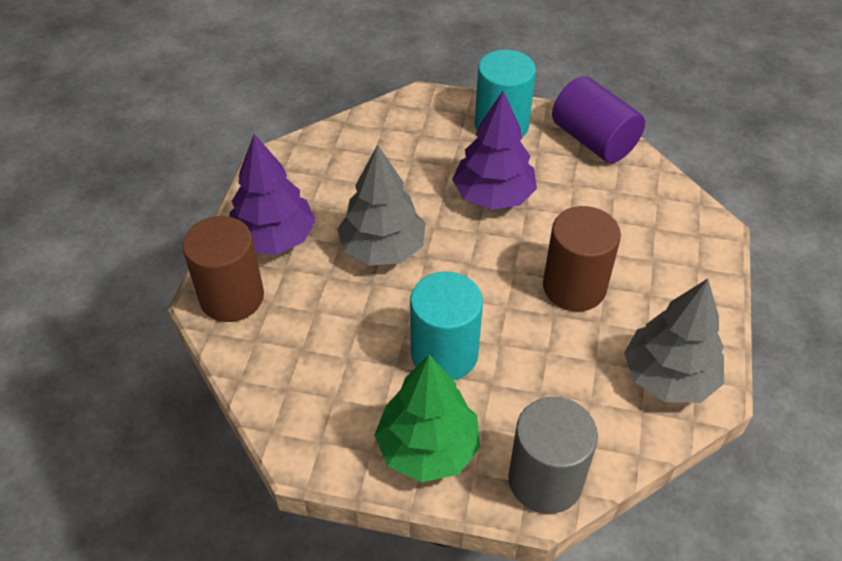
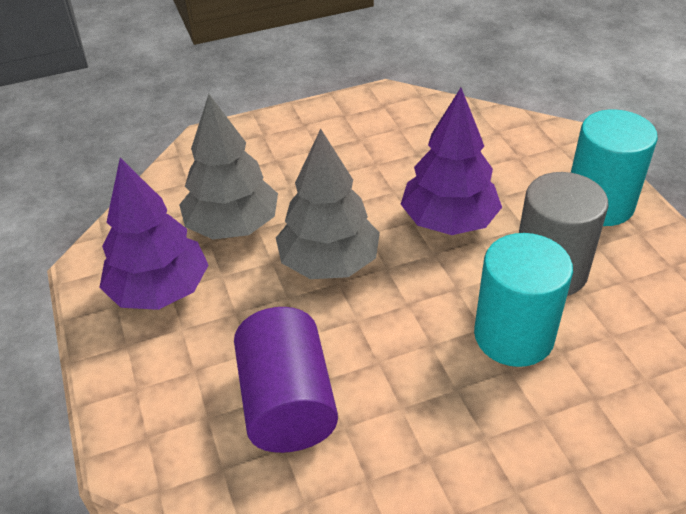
brown cylinder: 2 -> 0
green tree: 1 -> 0

